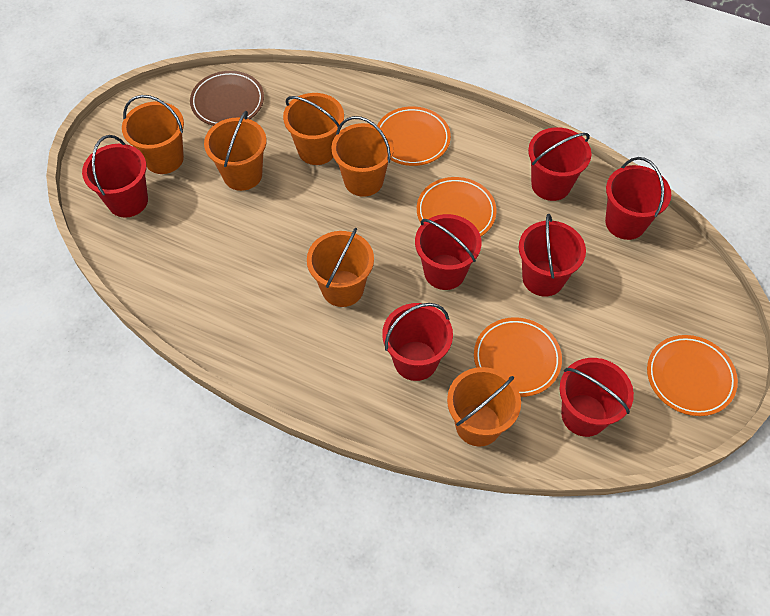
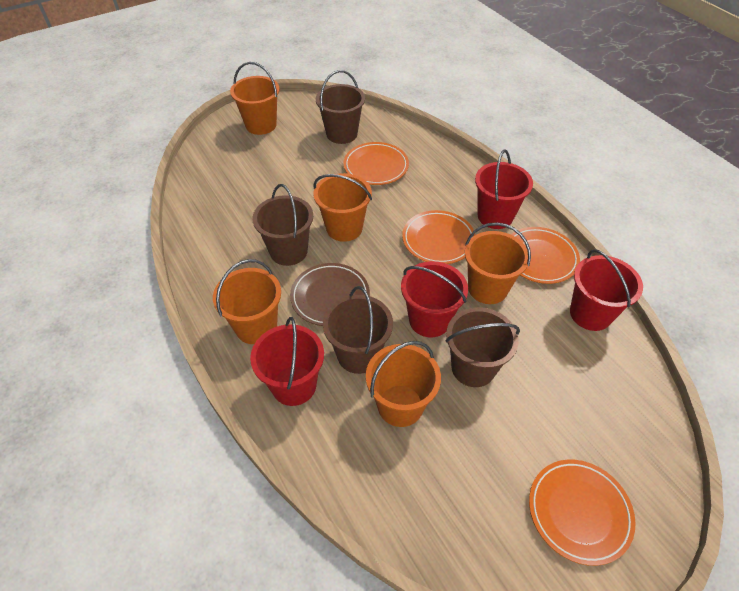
brown bucket: 0 -> 4
orange bucket: 6 -> 5
red bucket: 7 -> 4

